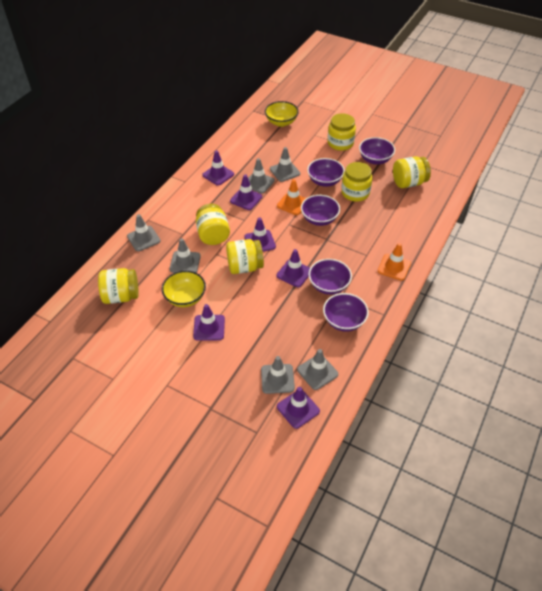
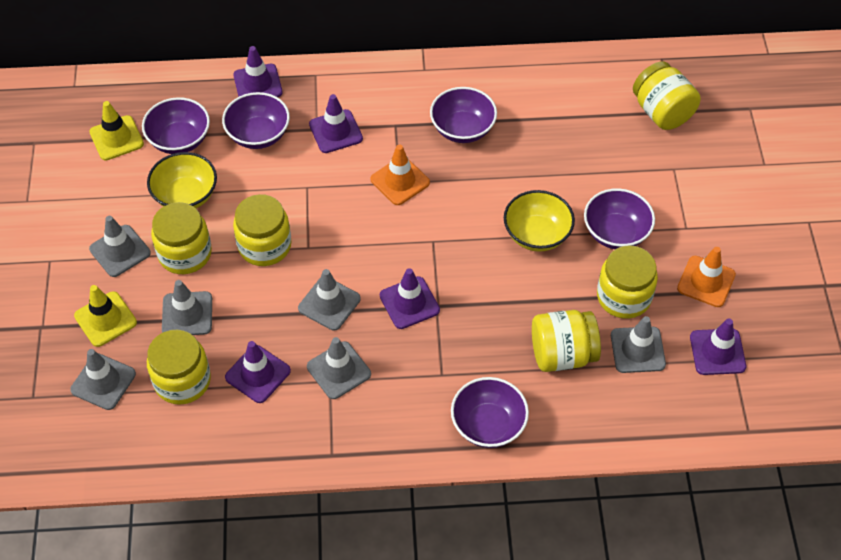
purple traffic cone: 6 -> 5
yellow traffic cone: 0 -> 2

